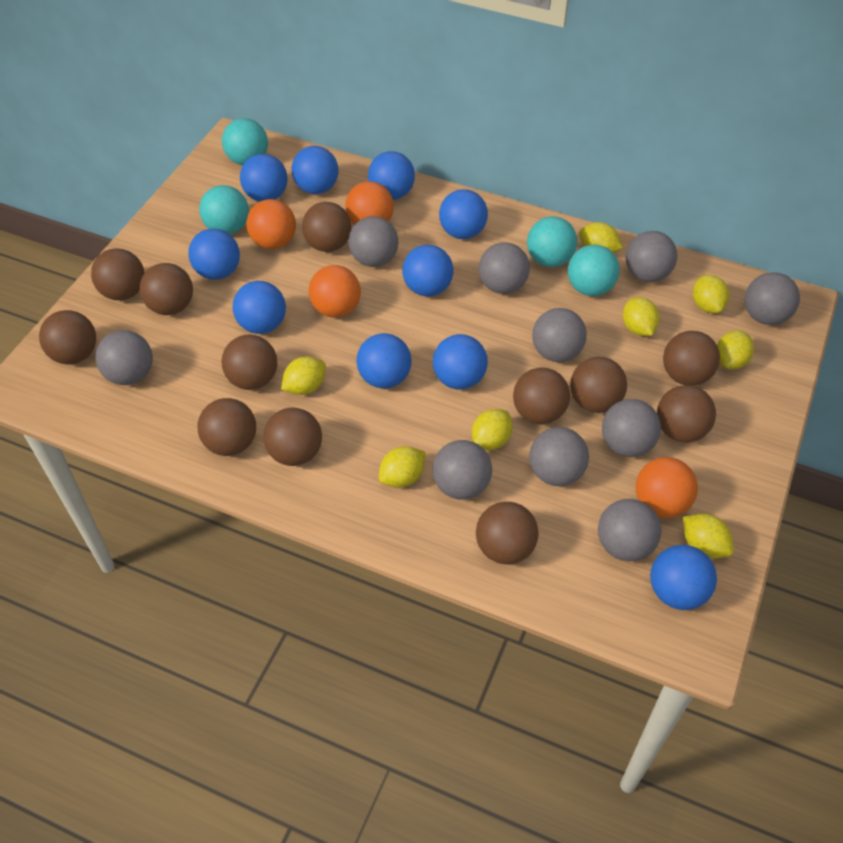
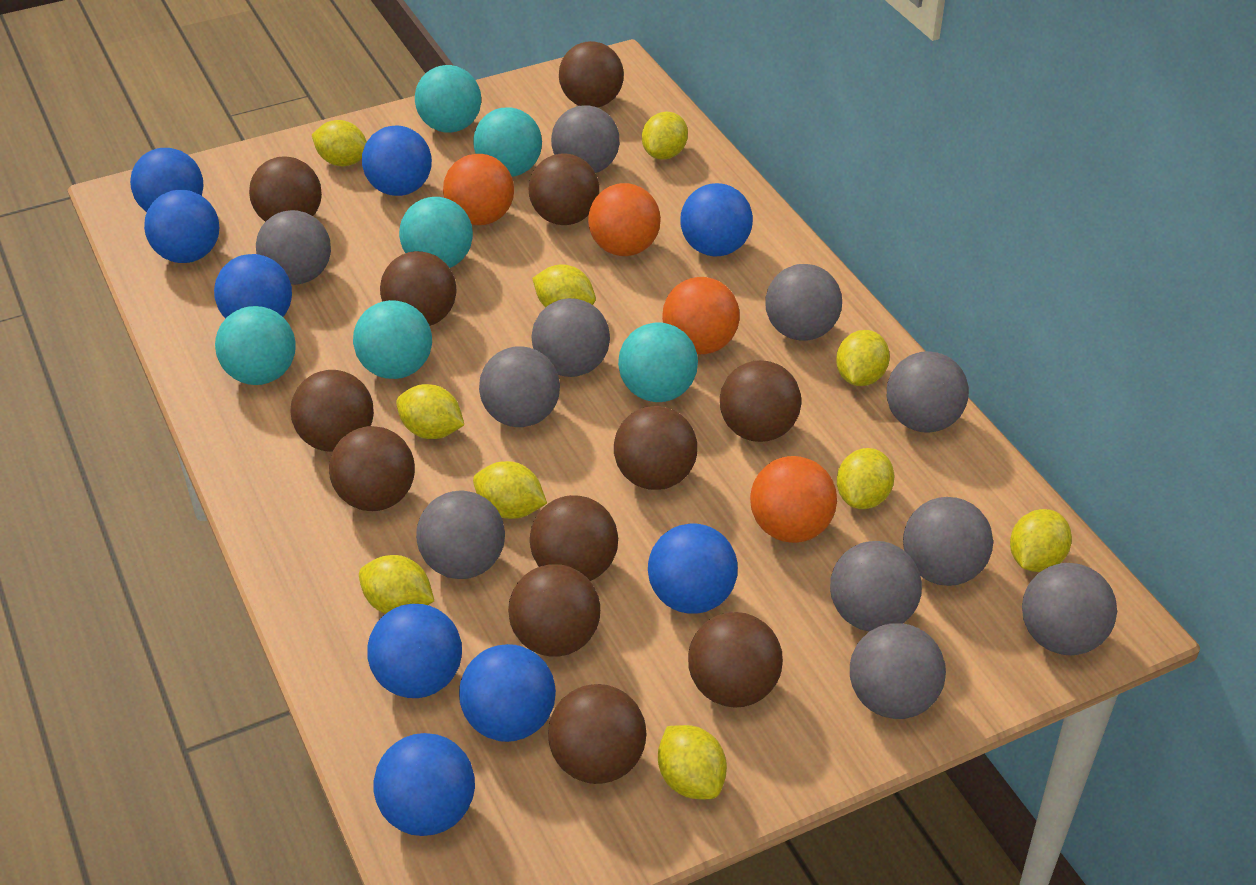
blue ball: 10 -> 9
grey ball: 10 -> 11
turquoise ball: 4 -> 6
yellow lemon: 8 -> 10

